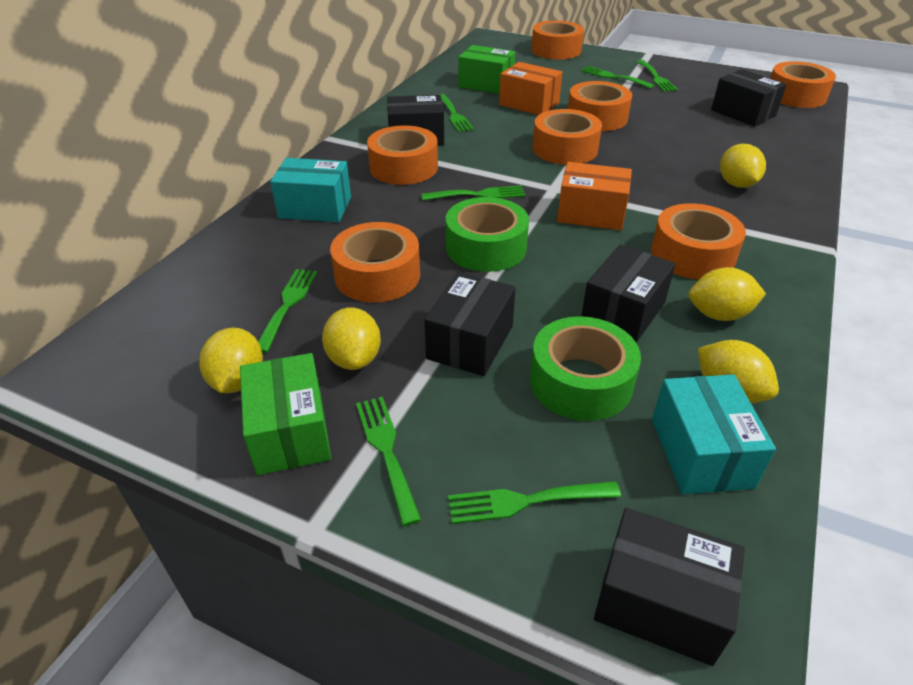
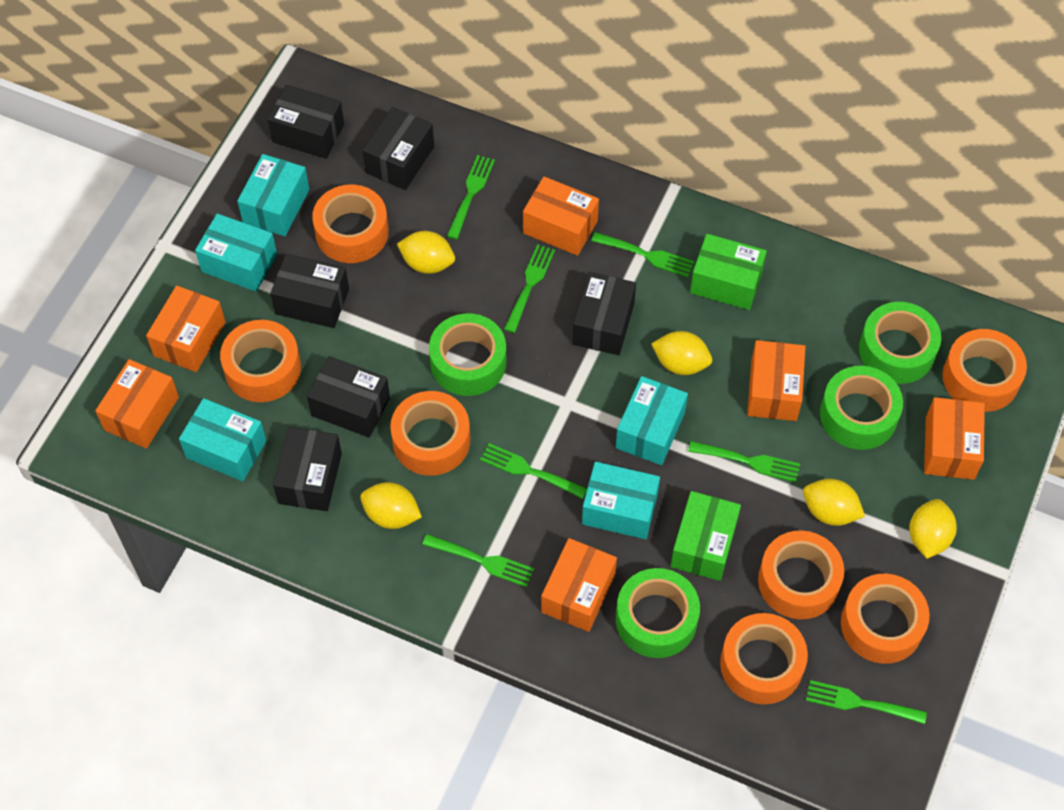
black box: 5 -> 6
green tape: 2 -> 4
orange box: 2 -> 6
turquoise box: 2 -> 5

